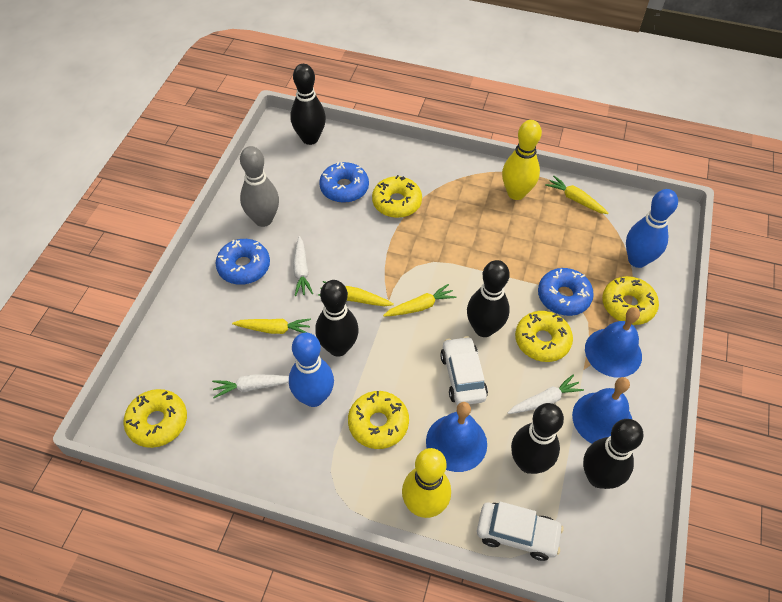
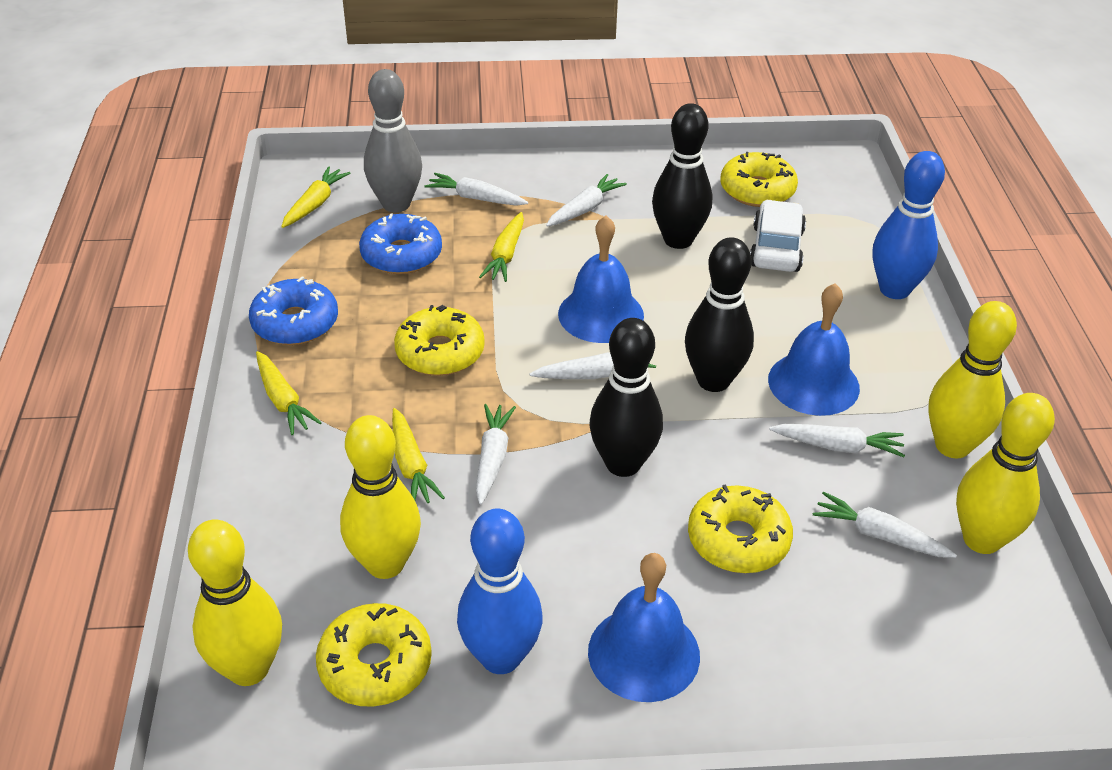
black bowling pin: 5 -> 3
blue donut: 3 -> 2
white car: 2 -> 1
white carrot: 3 -> 6
yellow bowling pin: 2 -> 4
yellow donut: 5 -> 4

